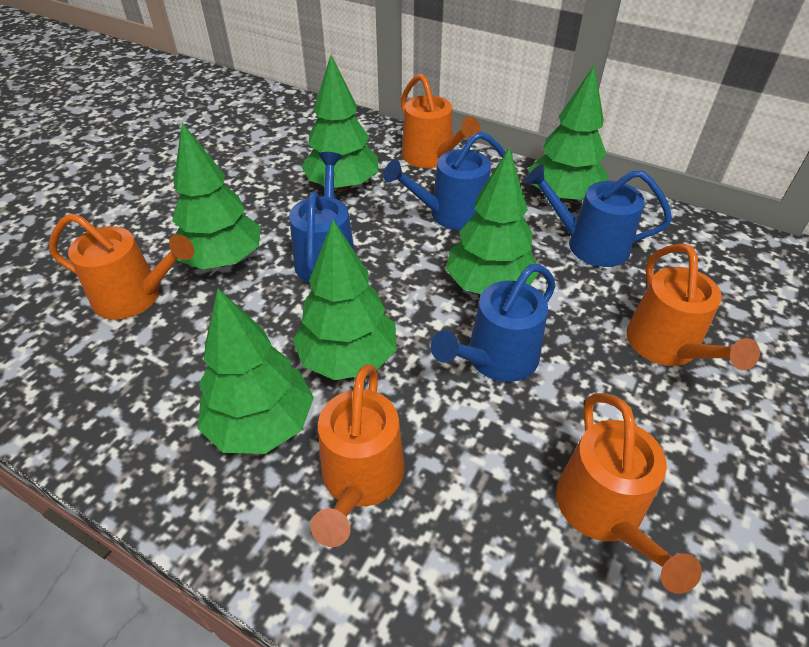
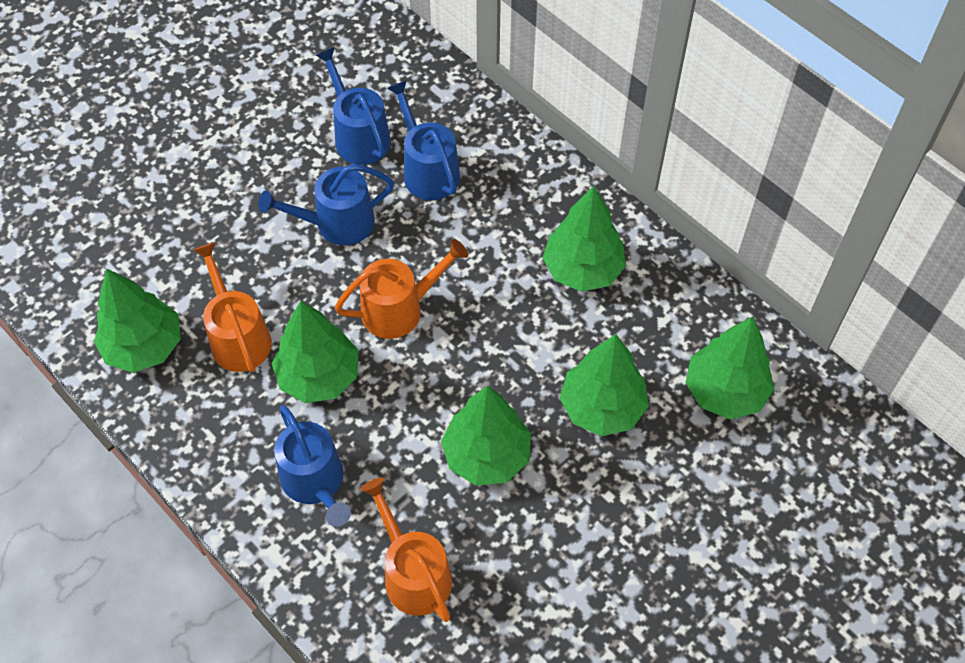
orange watering can: 5 -> 3

